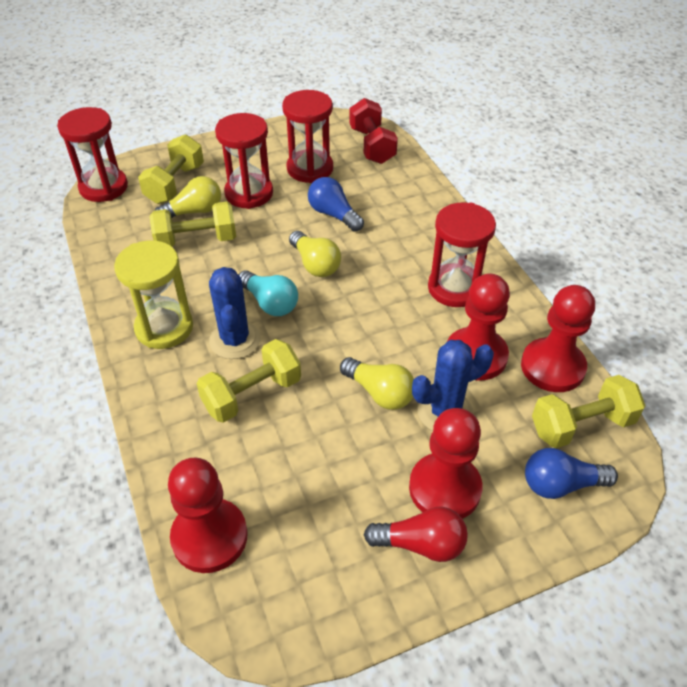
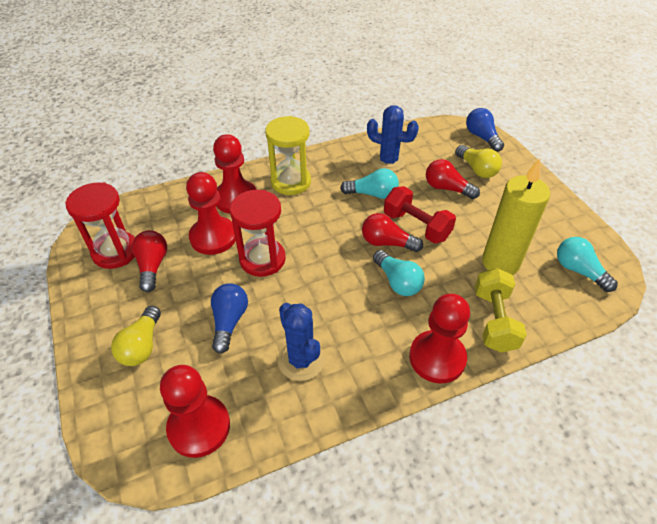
red hourglass: 4 -> 2
red light bulb: 1 -> 3
turquoise light bulb: 1 -> 3
yellow candle: 0 -> 1
yellow dumbbell: 4 -> 1
yellow light bulb: 3 -> 2

